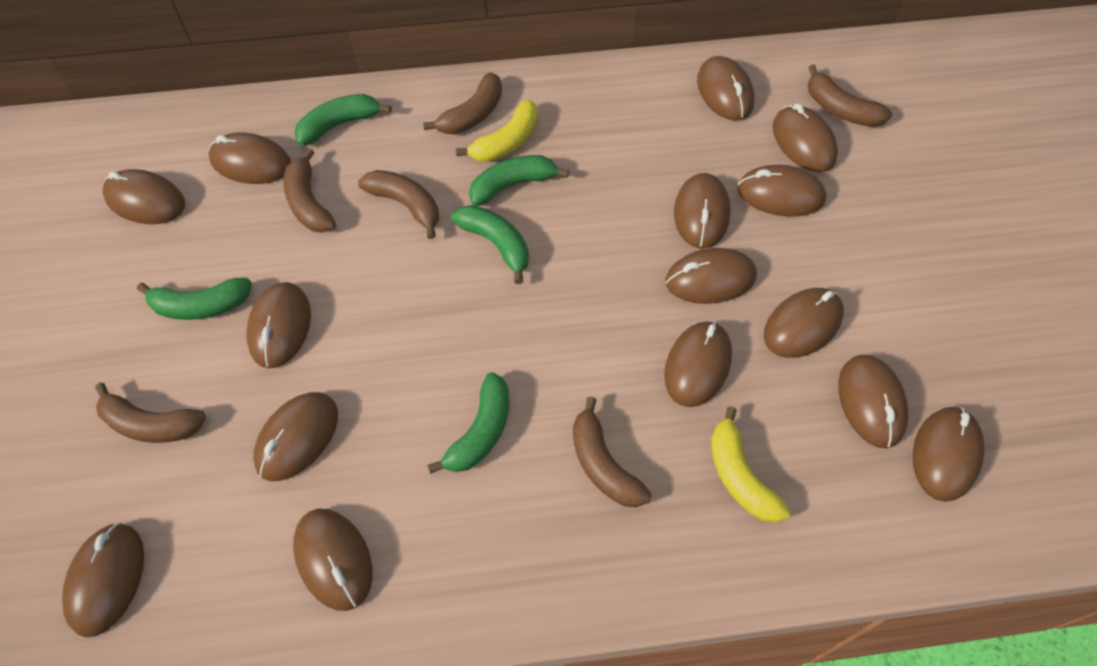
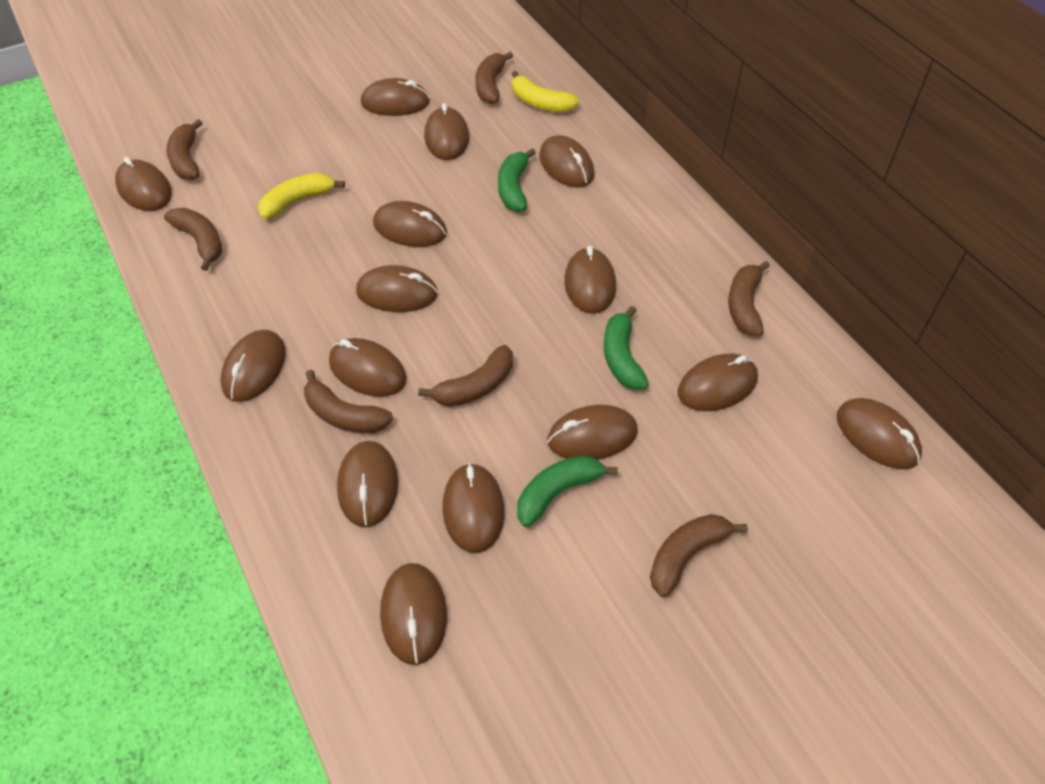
brown banana: 6 -> 7
green banana: 5 -> 3

